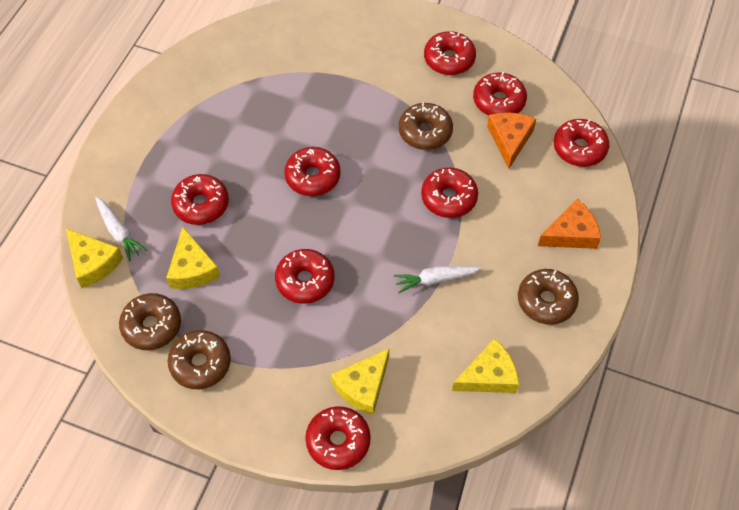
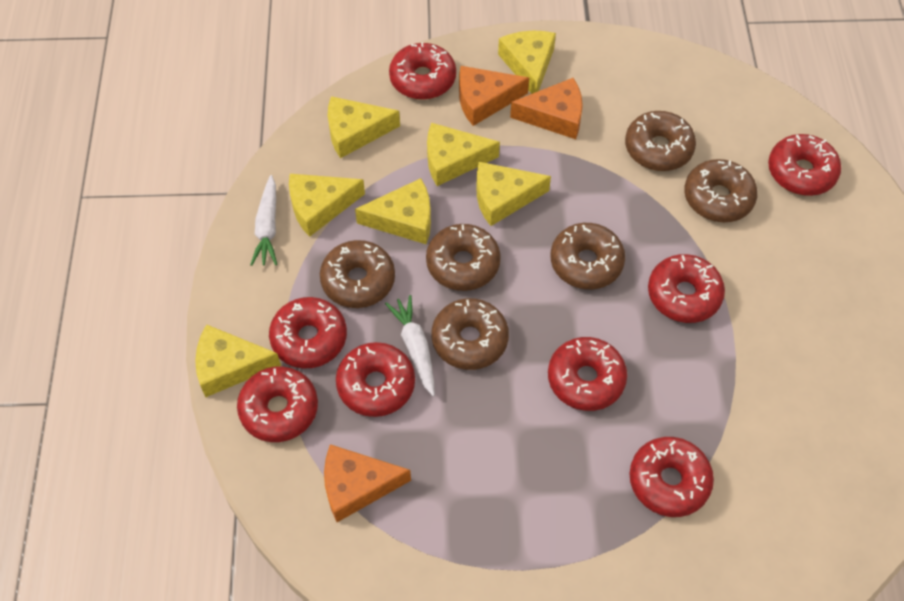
brown donut: 4 -> 6
orange cheese: 2 -> 3
yellow cheese: 4 -> 7

